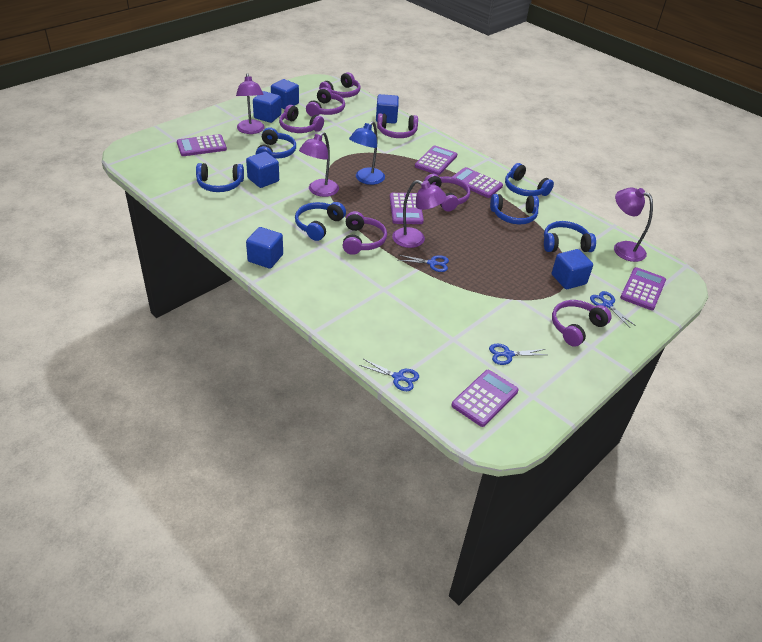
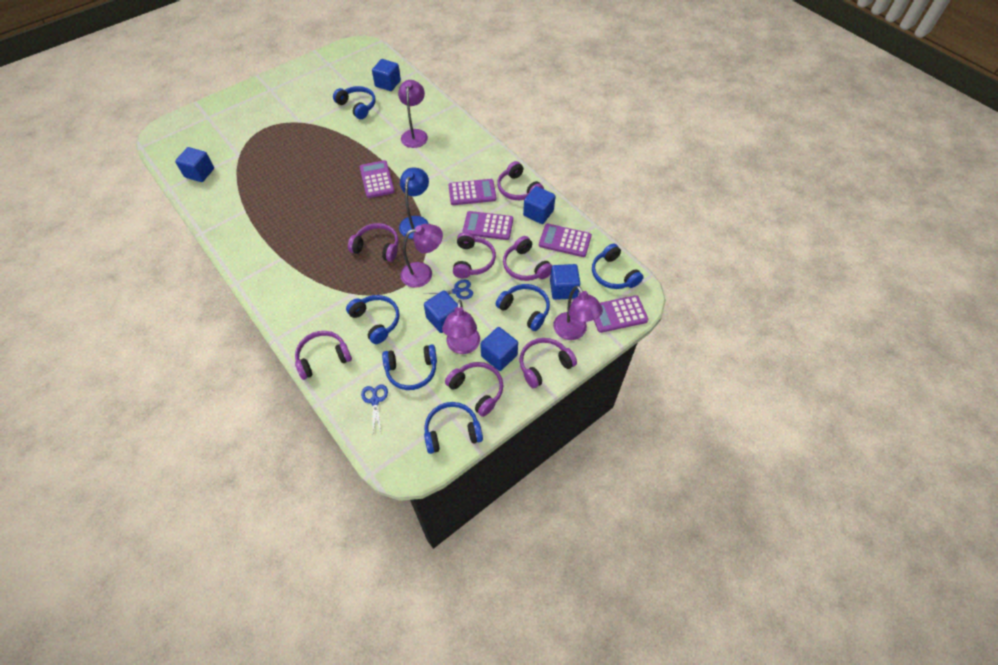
blue scissors: 4 -> 2
purple calculator: 6 -> 5

